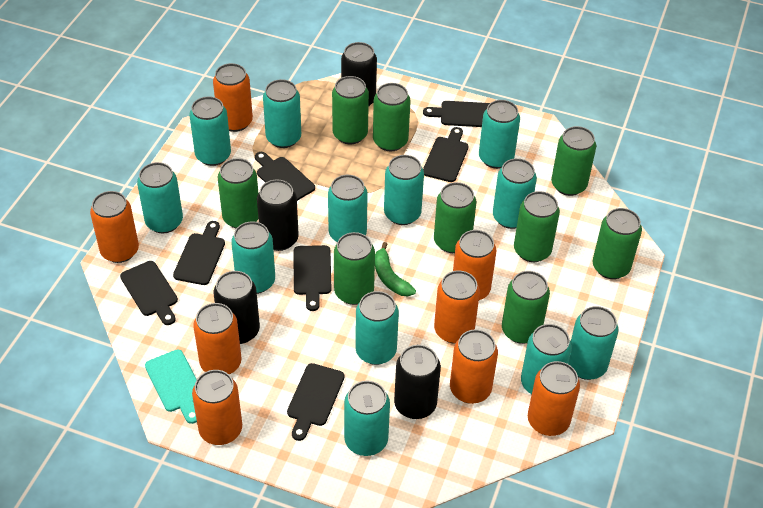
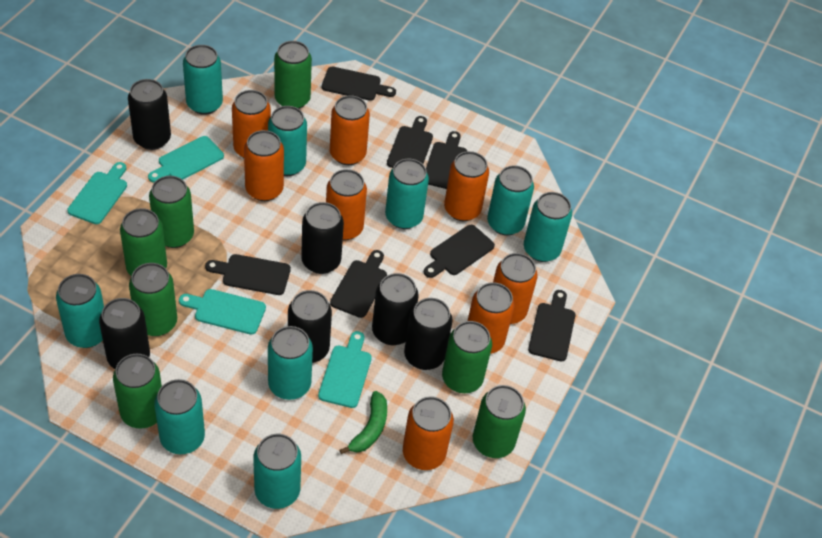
black can: 4 -> 6
green can: 9 -> 7
turquoise can: 12 -> 9
turquoise cutting board: 1 -> 4

